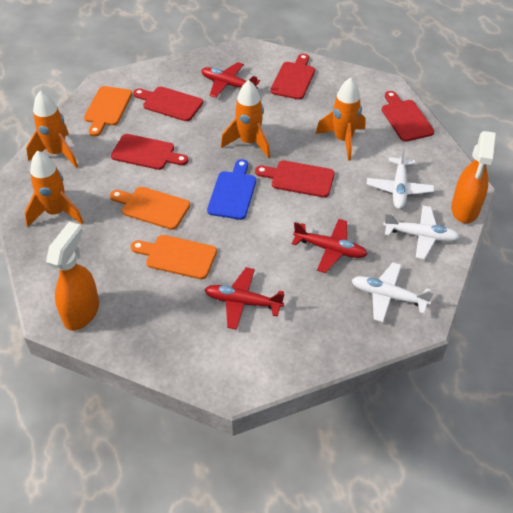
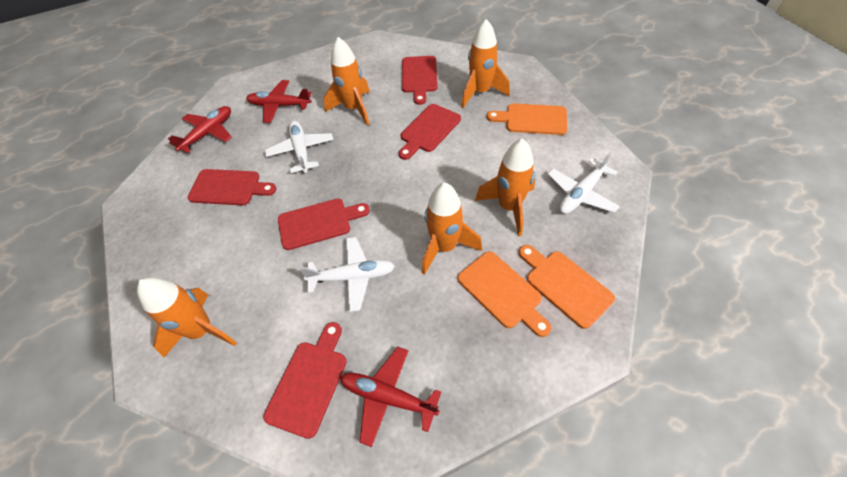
blue cutting board: 1 -> 0
orange rocket: 4 -> 5
orange spray bottle: 2 -> 0

